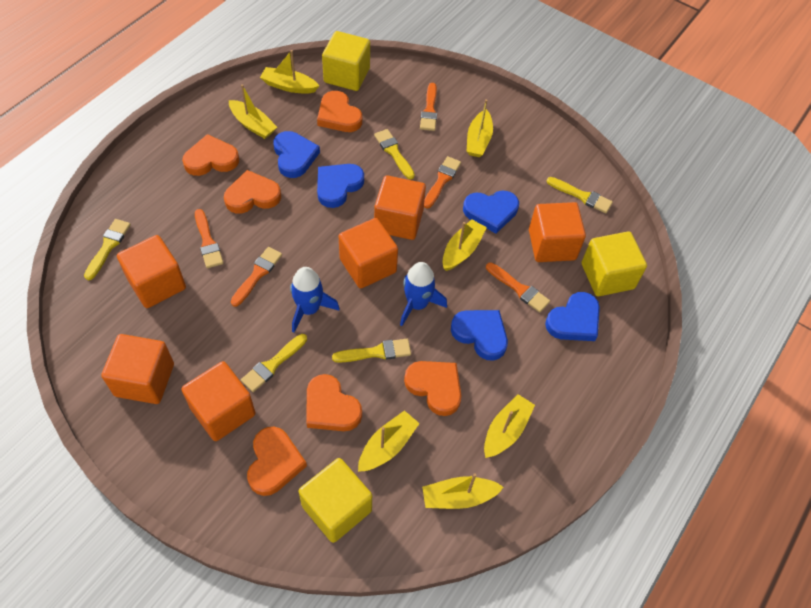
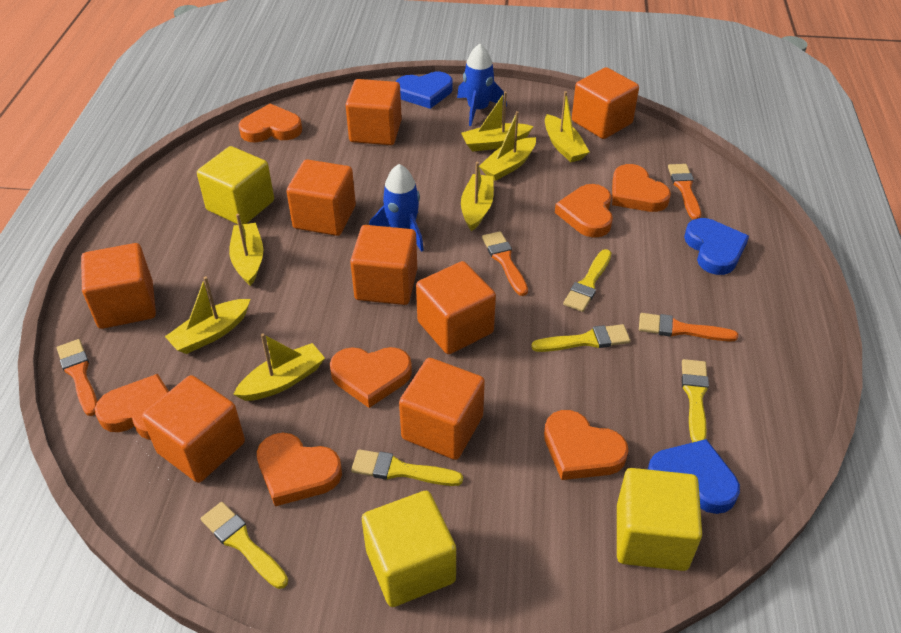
blue heart: 5 -> 3
orange brush: 5 -> 4
orange cube: 6 -> 8
orange heart: 6 -> 7

